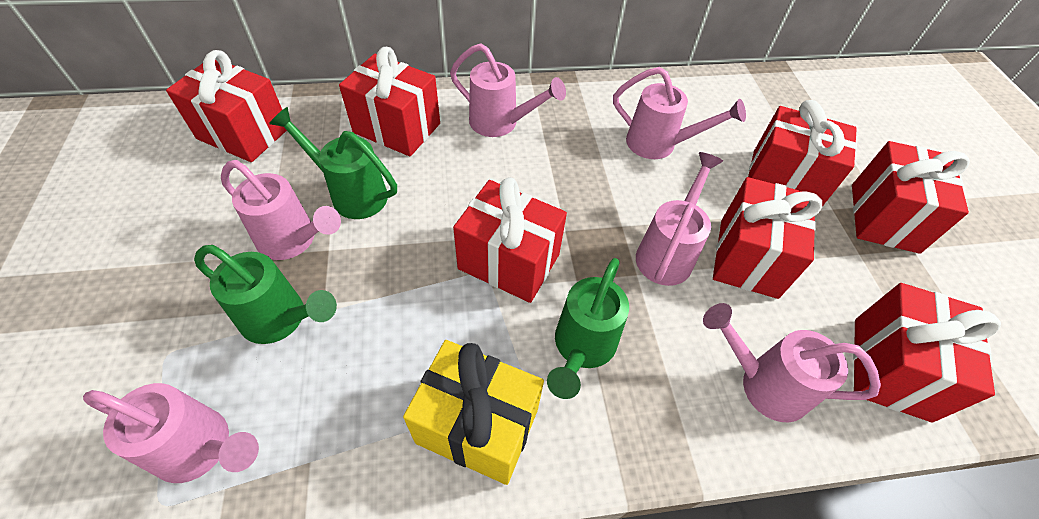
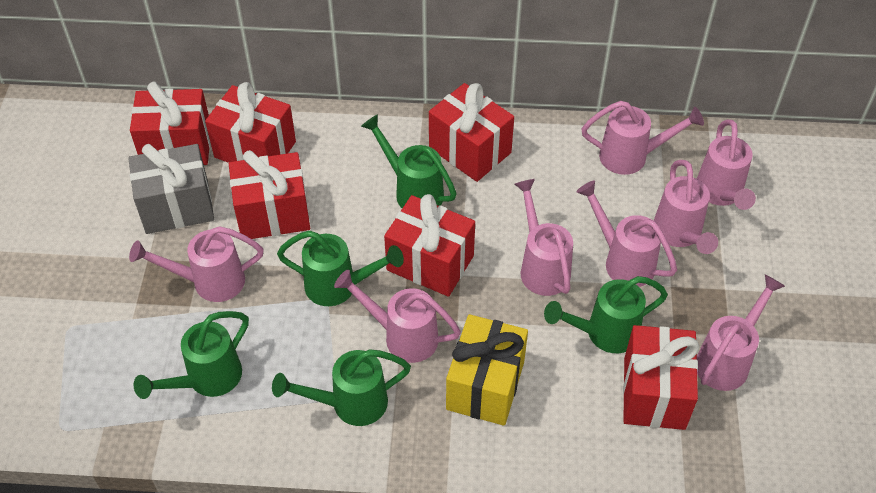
green watering can: 3 -> 5
grey gift: 0 -> 1
pink watering can: 6 -> 8
red gift: 7 -> 6

